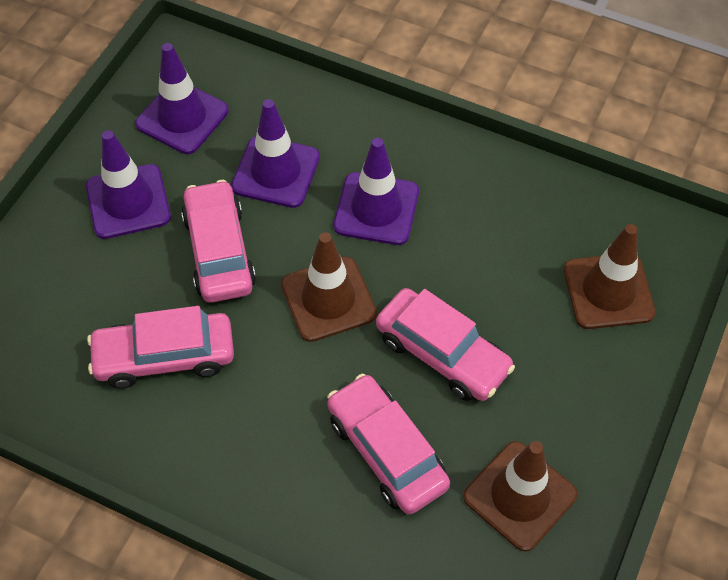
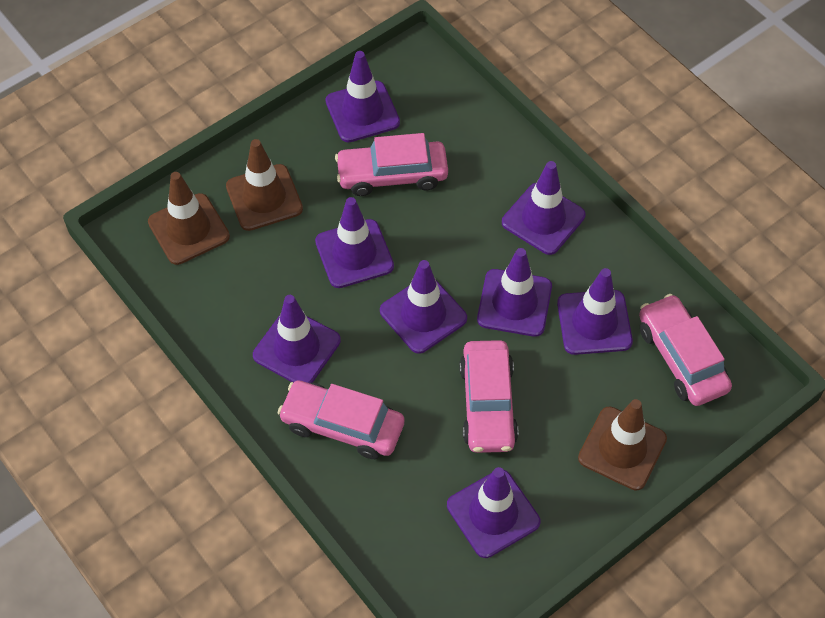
purple traffic cone: 4 -> 8

